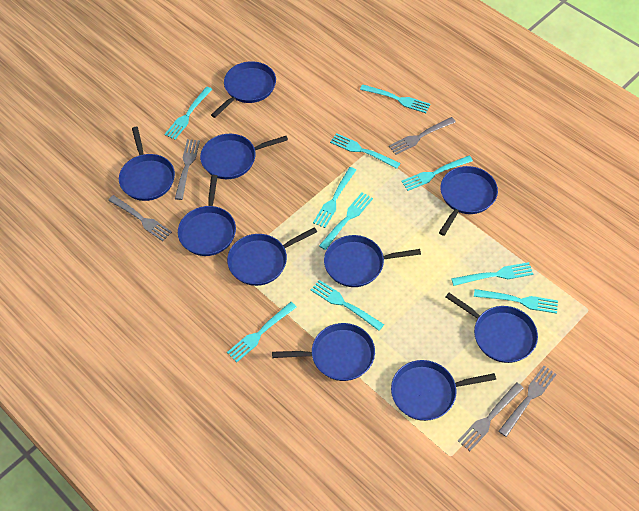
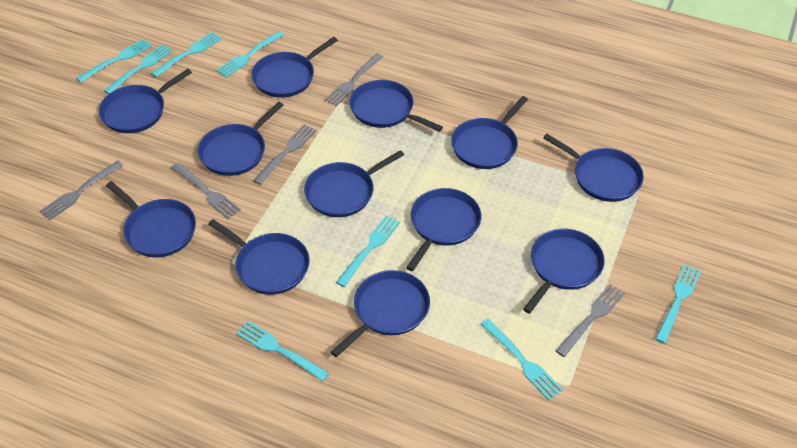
blue pan: 10 -> 12
turquoise fork: 10 -> 8

